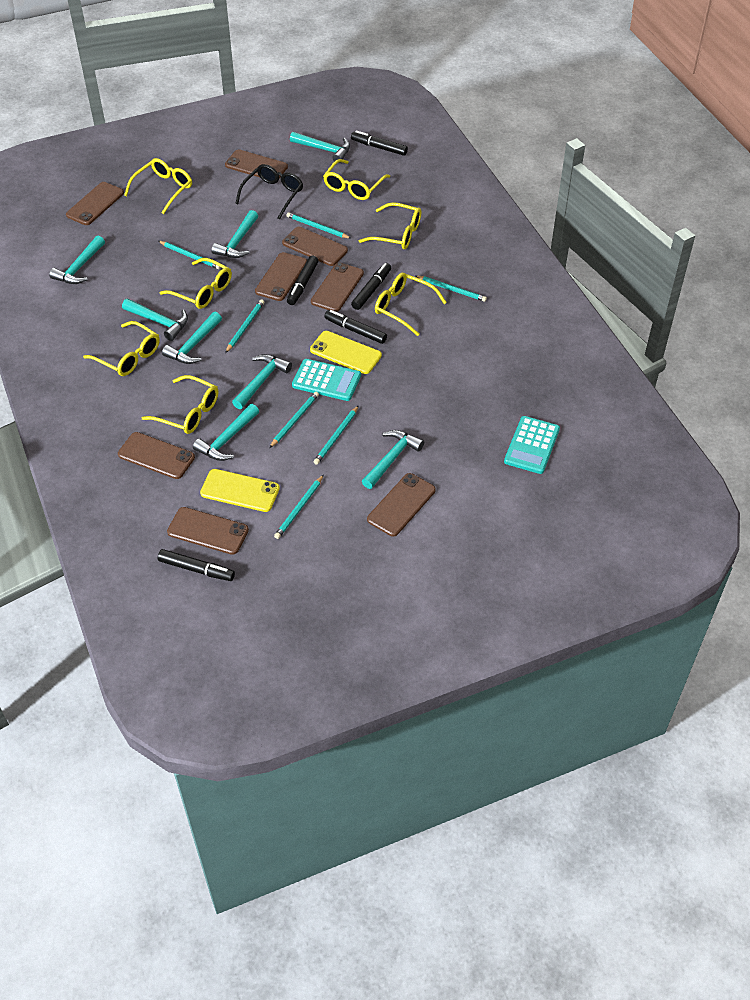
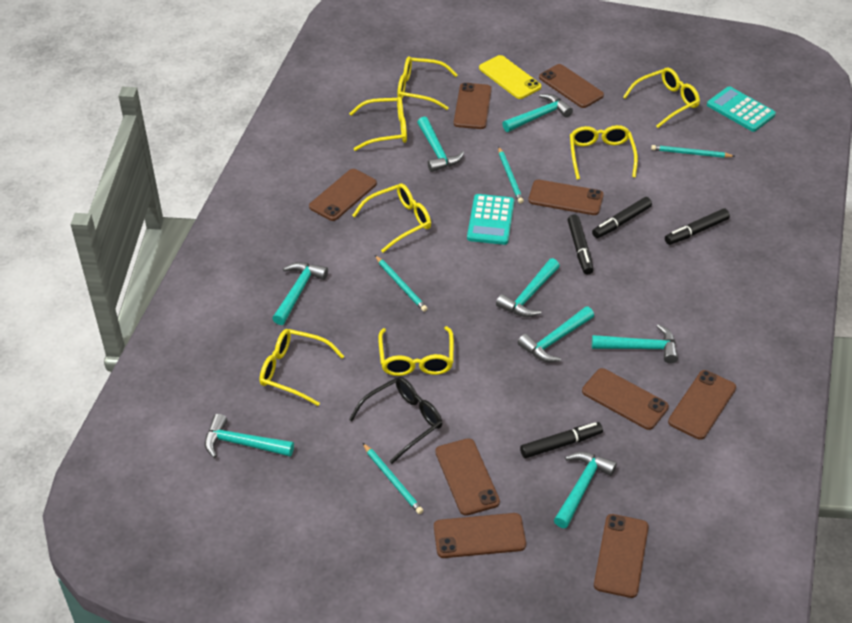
black marker: 5 -> 4
brown phone: 8 -> 9
turquoise pencil: 7 -> 4
yellow phone: 2 -> 1

